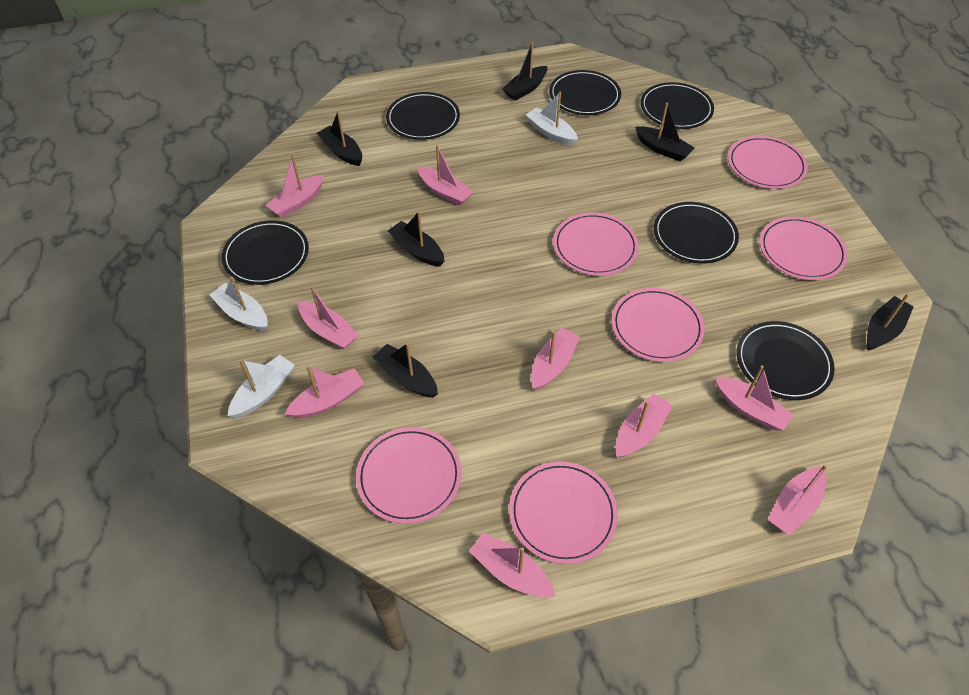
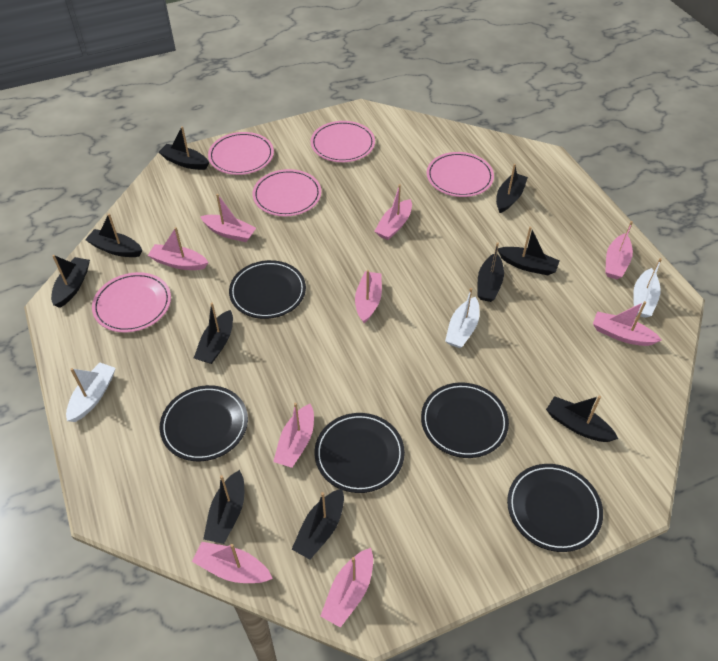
black boat: 6 -> 10
black plate: 6 -> 5
pink plate: 6 -> 5

